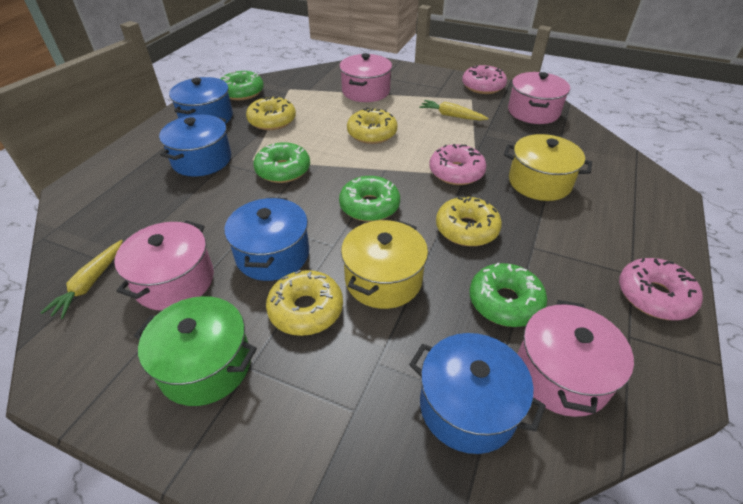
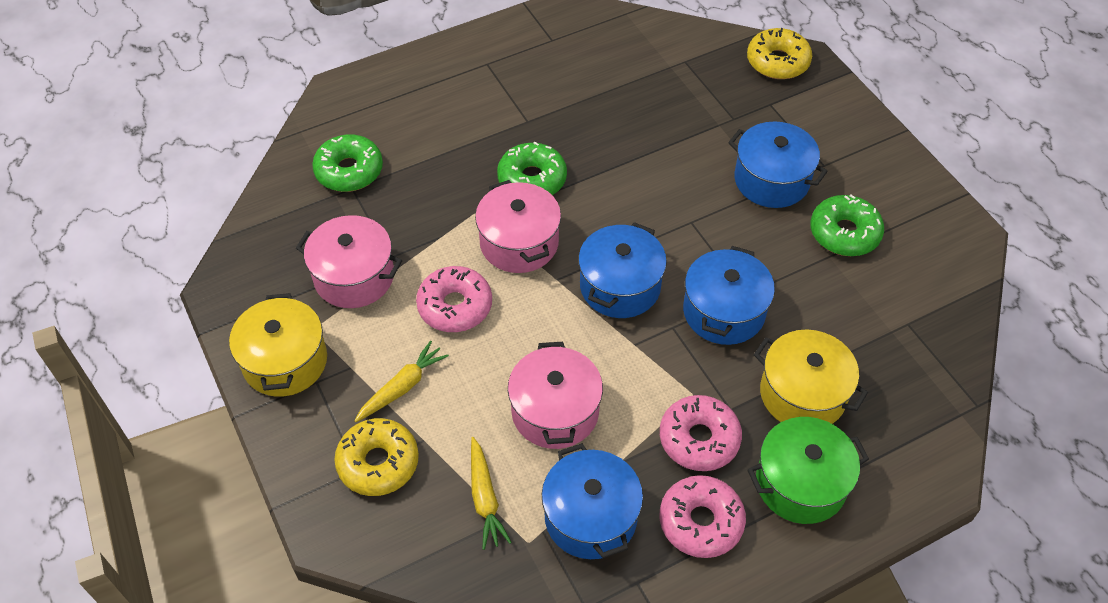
green donut: 4 -> 3
pink pot: 4 -> 3
yellow donut: 4 -> 2

